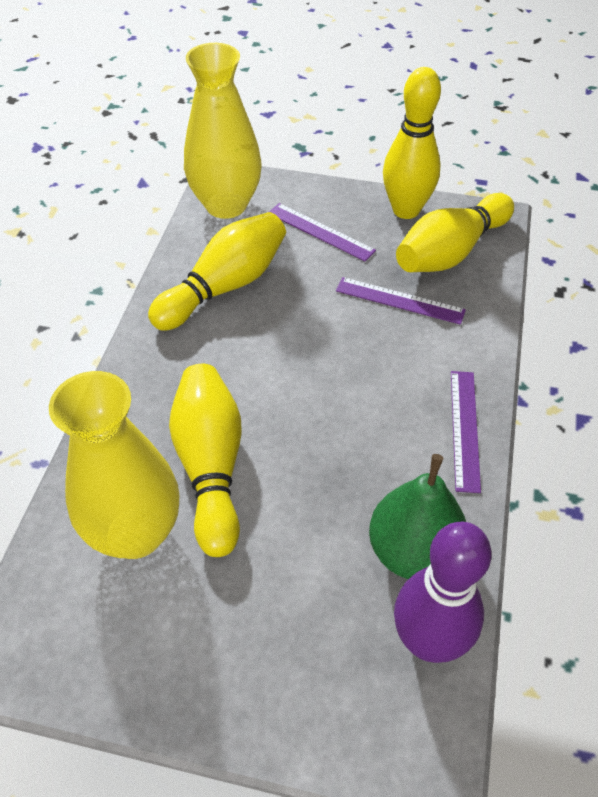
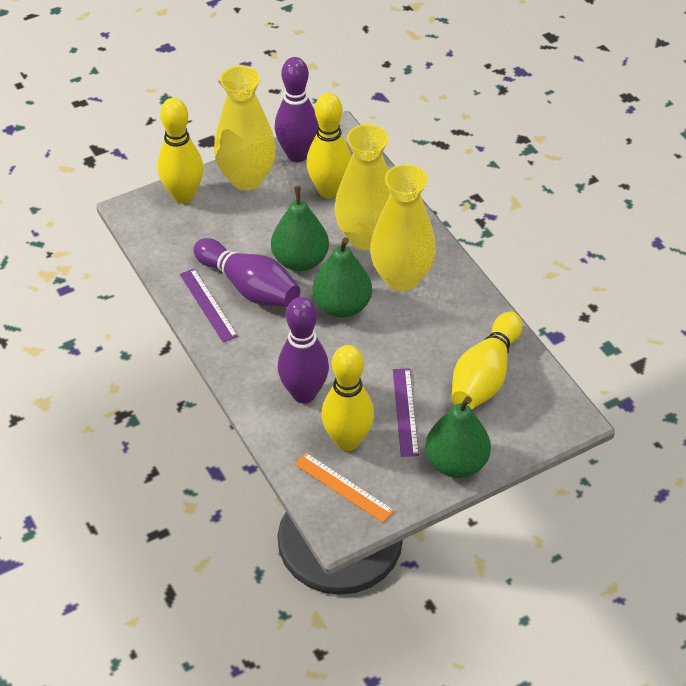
green pear: 1 -> 3
orange ruler: 0 -> 1
purple bowling pin: 1 -> 3
purple ruler: 3 -> 2
yellow vase: 2 -> 3

